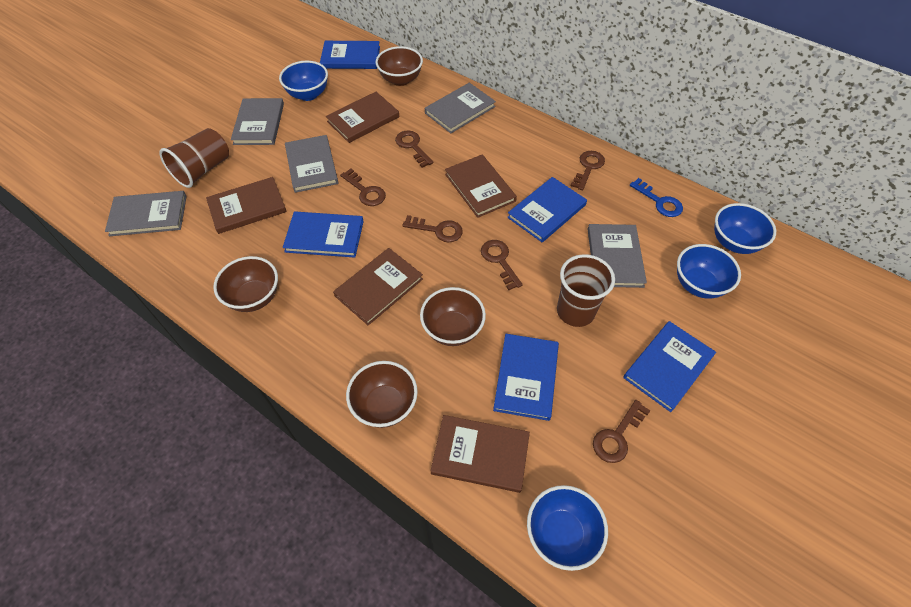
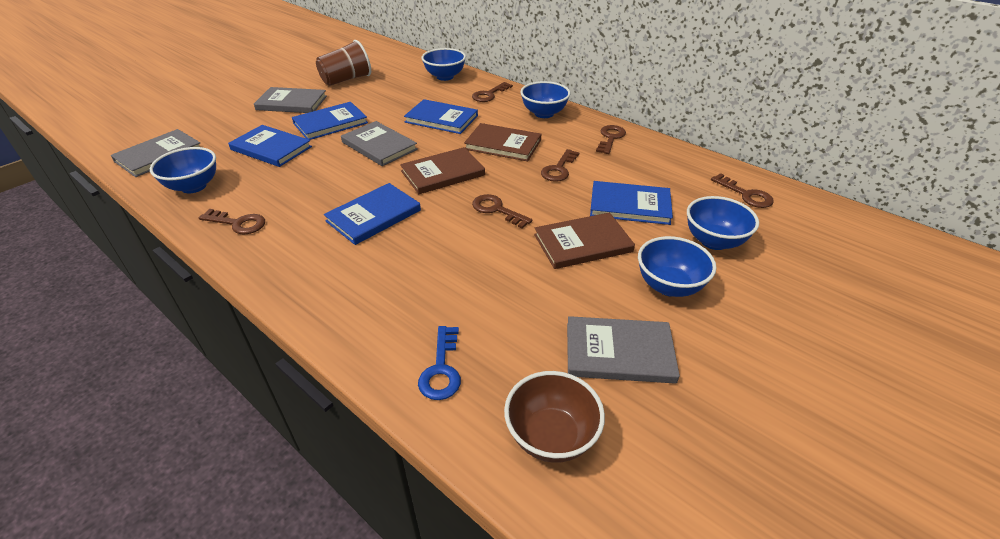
blue bowl: 4 -> 5
brown book: 5 -> 3
brown bowl: 4 -> 1
brown cup: 2 -> 1
grey book: 5 -> 4

